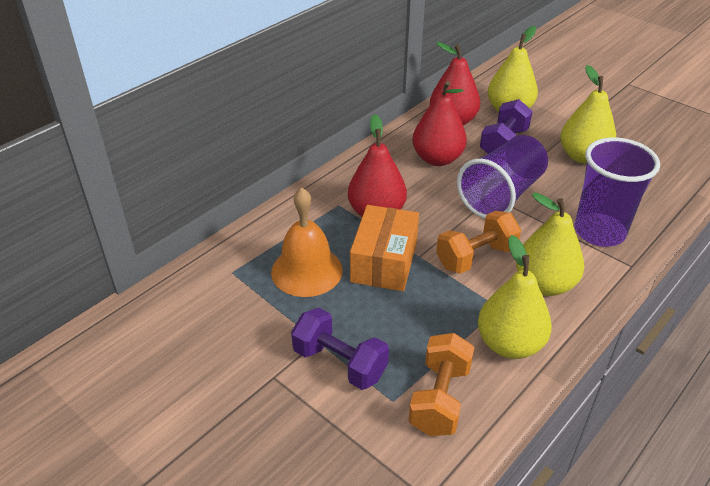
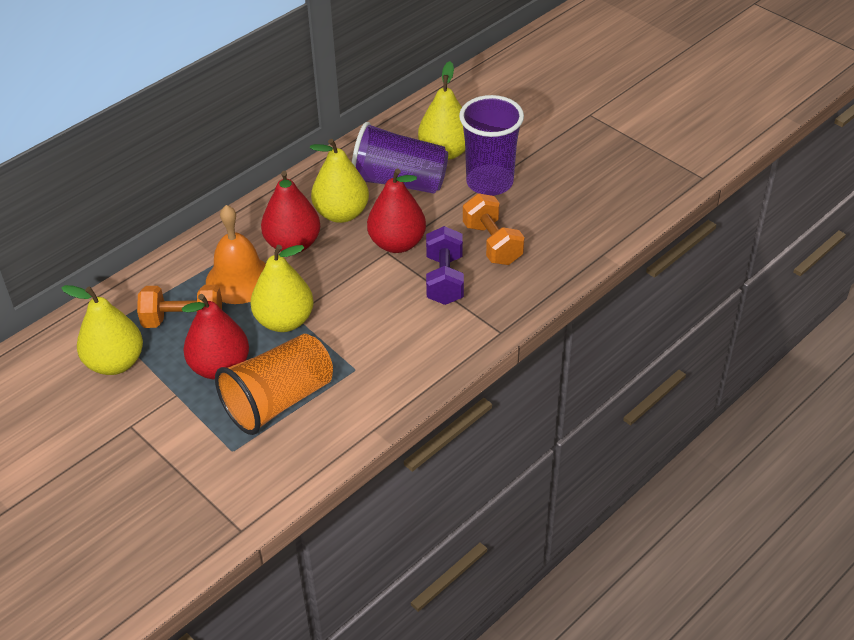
orange box: 1 -> 0
orange cup: 0 -> 1
purple dumbbell: 2 -> 1

